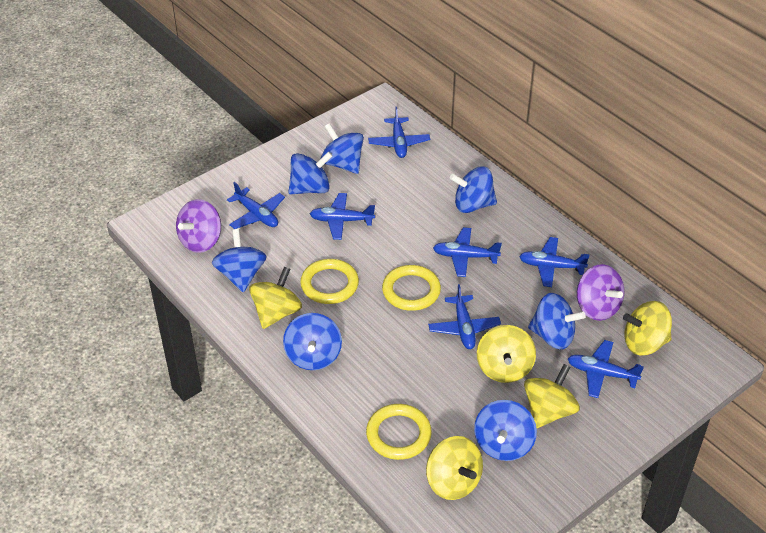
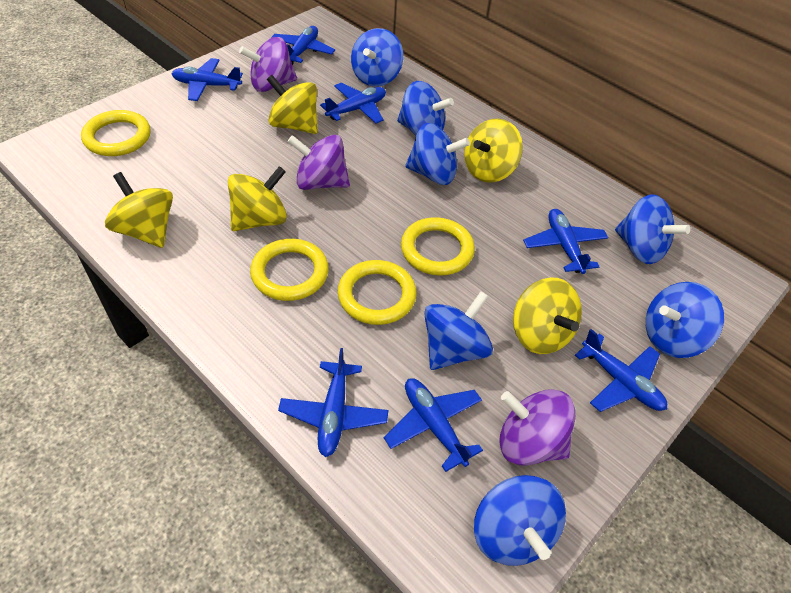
purple spinning top: 2 -> 3
yellow ring: 3 -> 4

